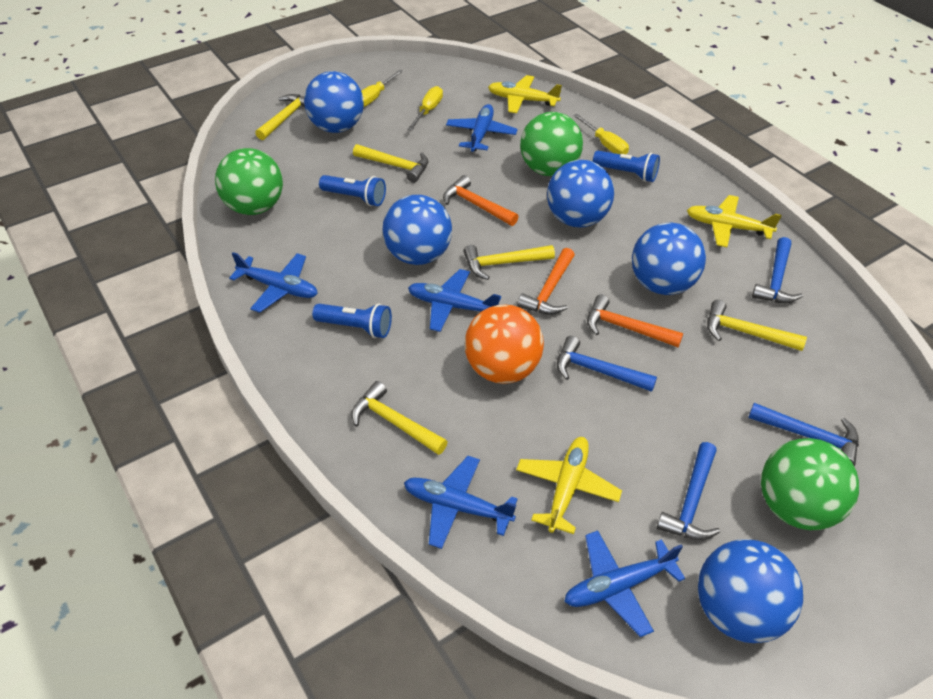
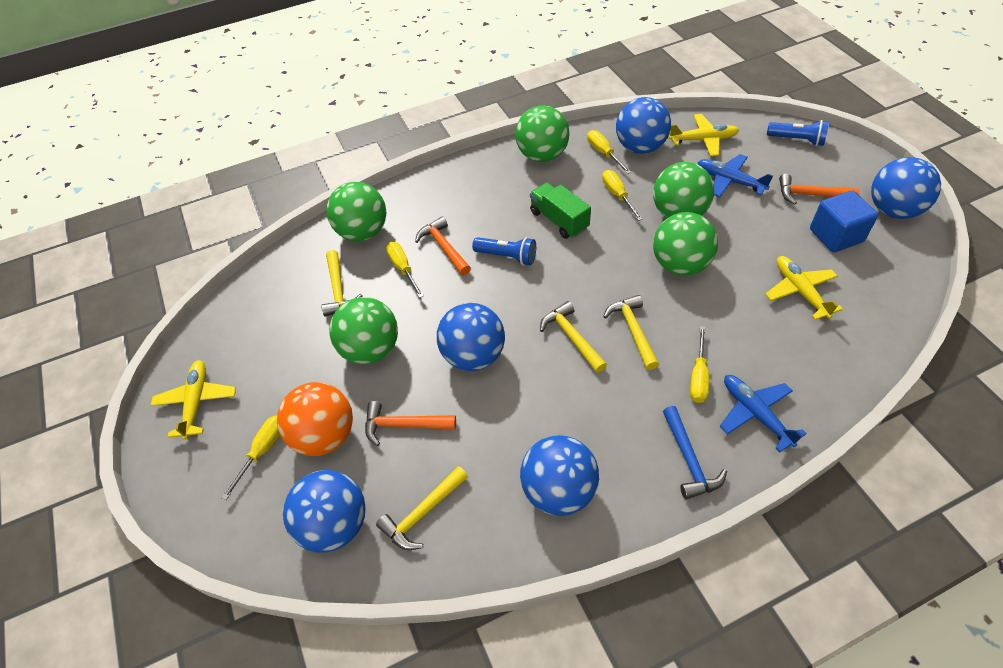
blue cube: 0 -> 1
blue flashlight: 3 -> 2
blue hammer: 4 -> 1
blue plane: 5 -> 2
green ball: 3 -> 5
green truck: 0 -> 1
yellow hammer: 5 -> 4
yellow screwdriver: 3 -> 5

